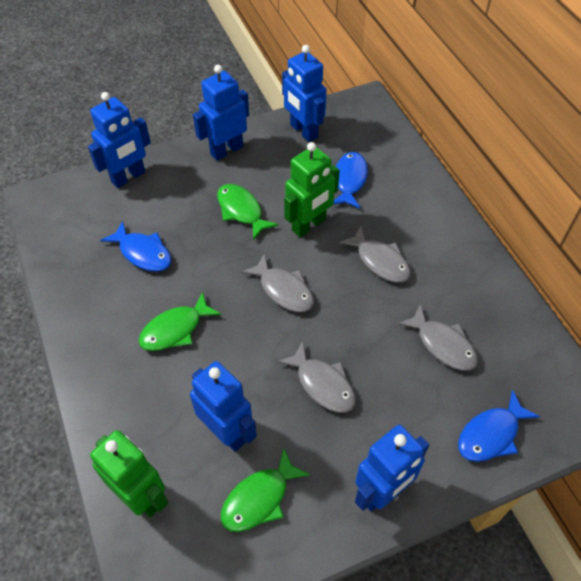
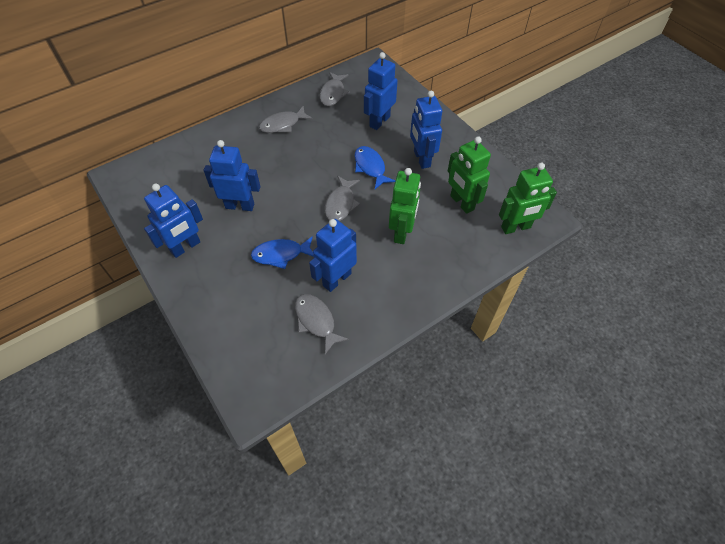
blue fish: 3 -> 2
green fish: 3 -> 0
green robot: 2 -> 3

